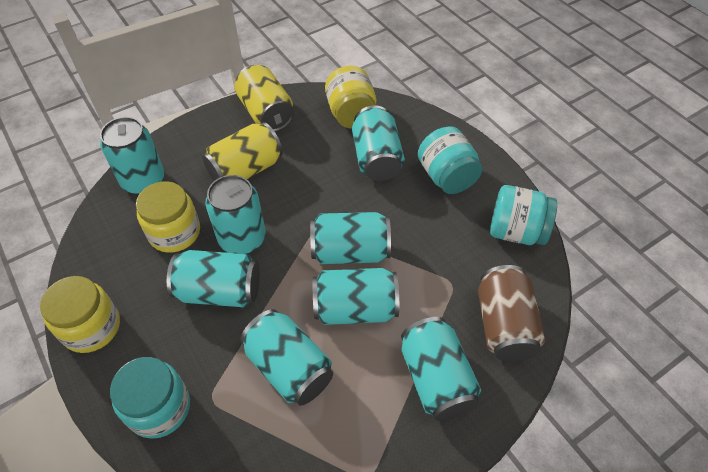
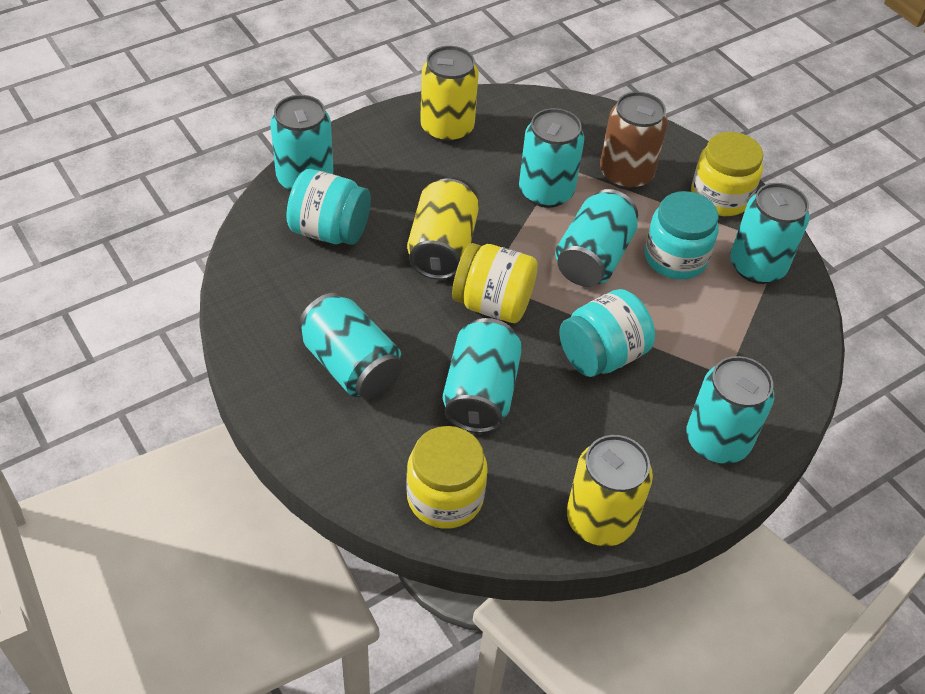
turquoise can: 8 -> 7
yellow can: 2 -> 3

